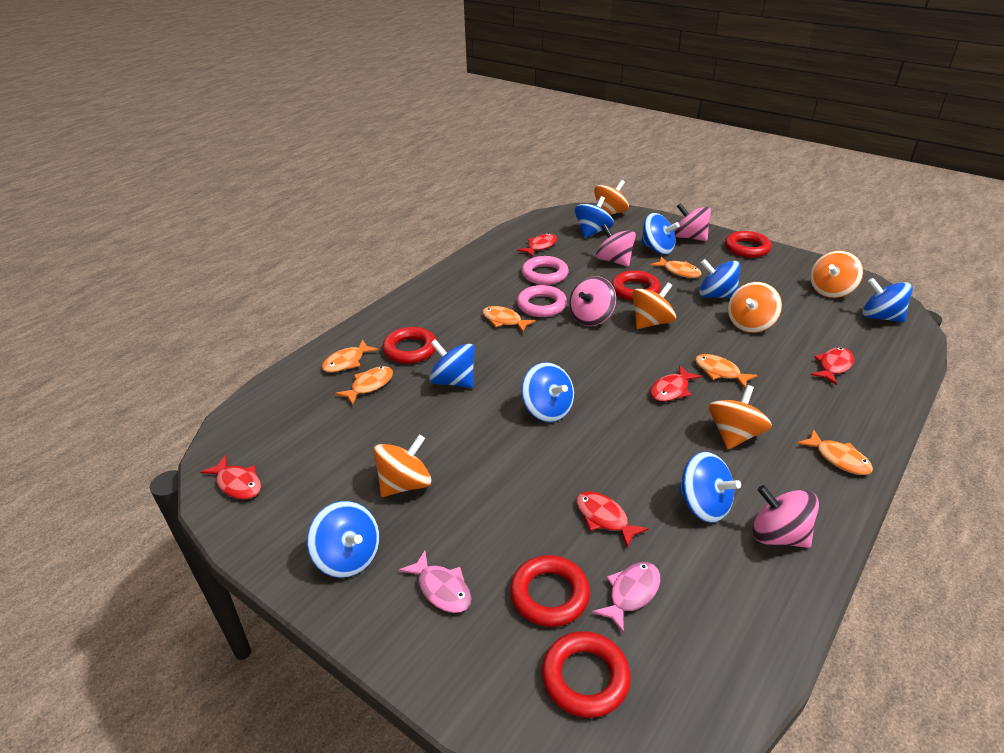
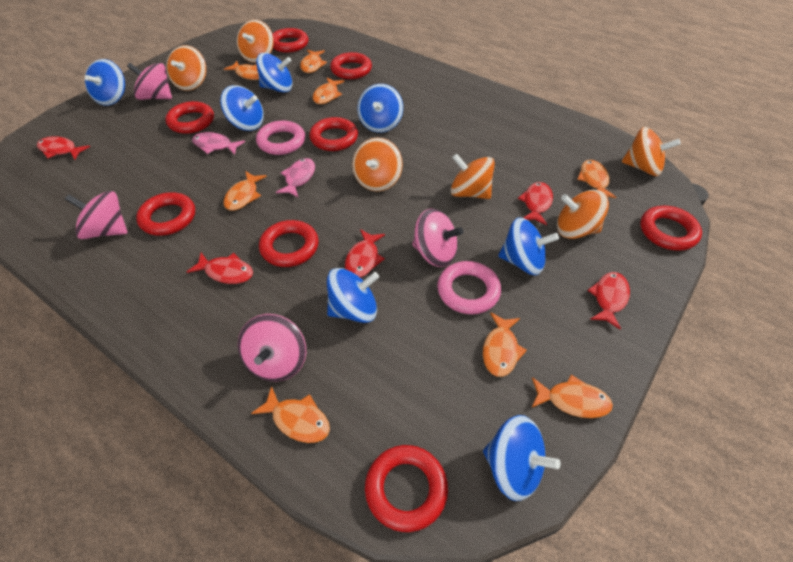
blue spinning top: 8 -> 7
orange fish: 6 -> 8
red ring: 5 -> 8

